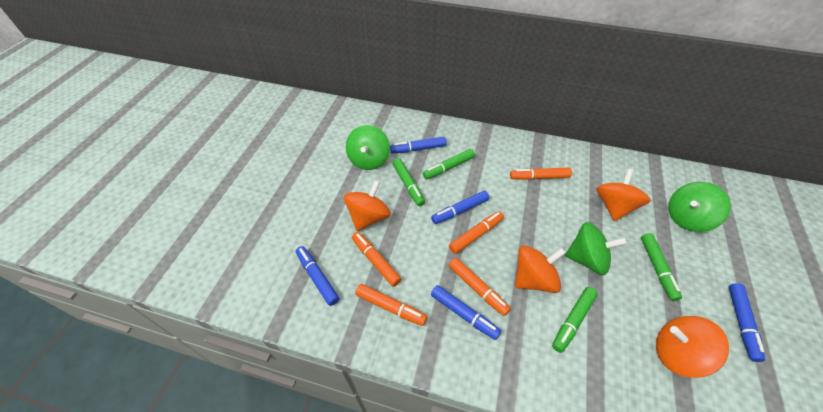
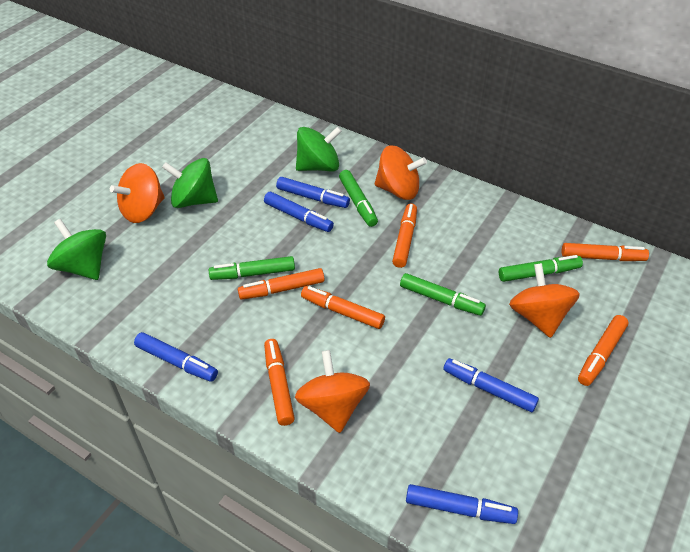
orange marker: 5 -> 6

